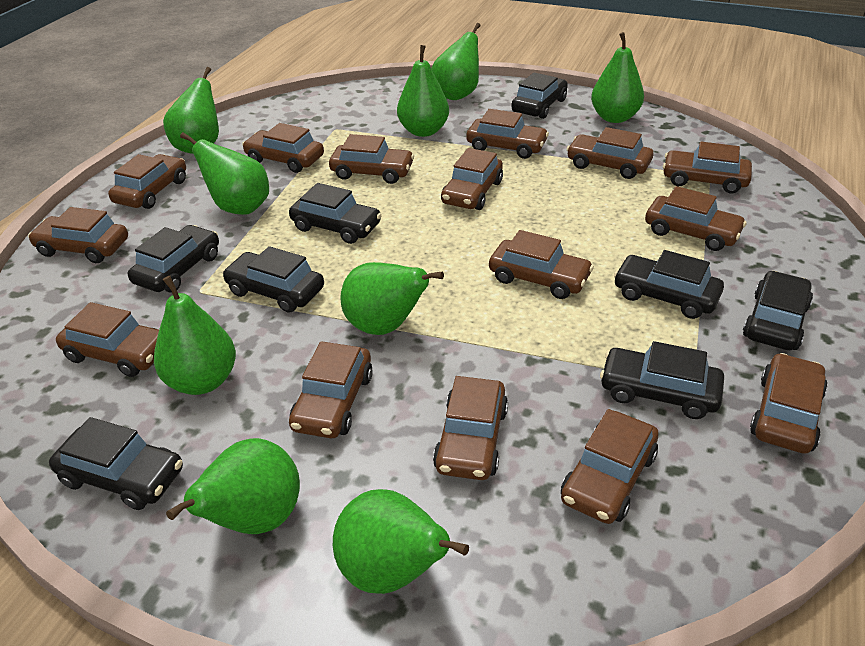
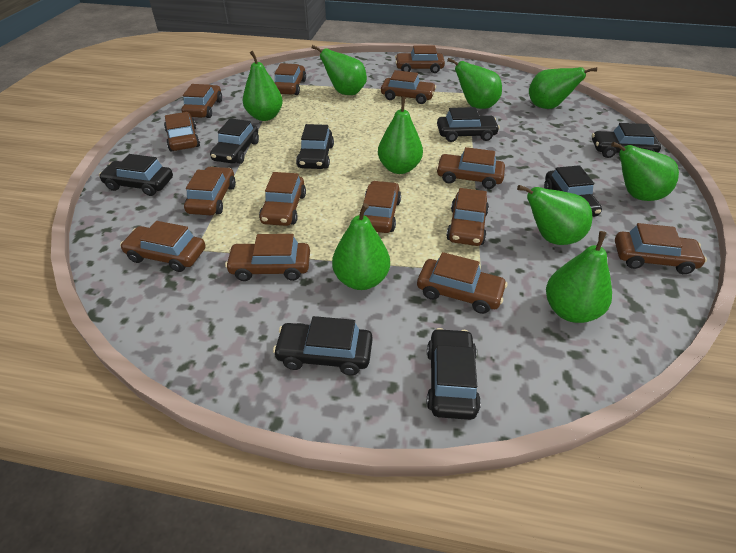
brown car: 15 -> 14

